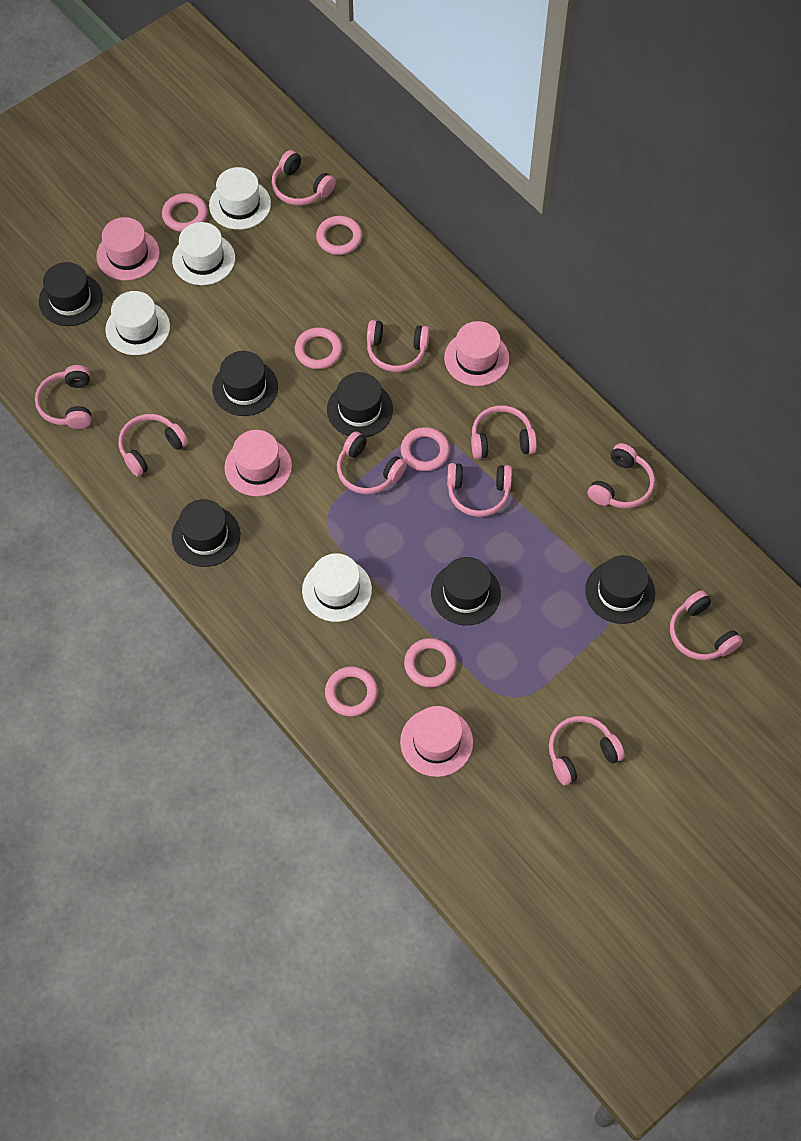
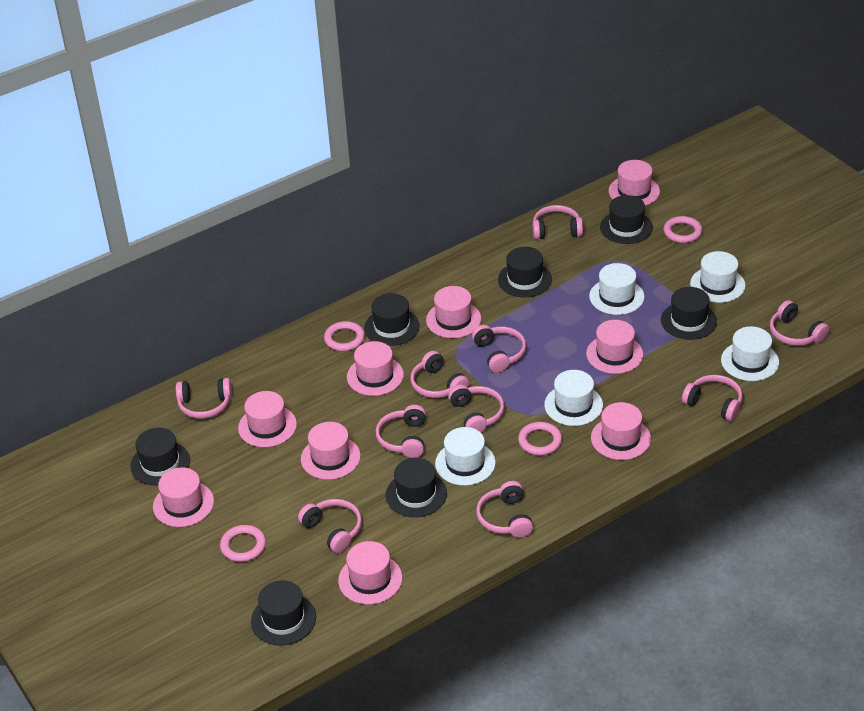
black hat: 6 -> 7
pink hat: 4 -> 9
pink ring: 6 -> 4
white hat: 4 -> 5

